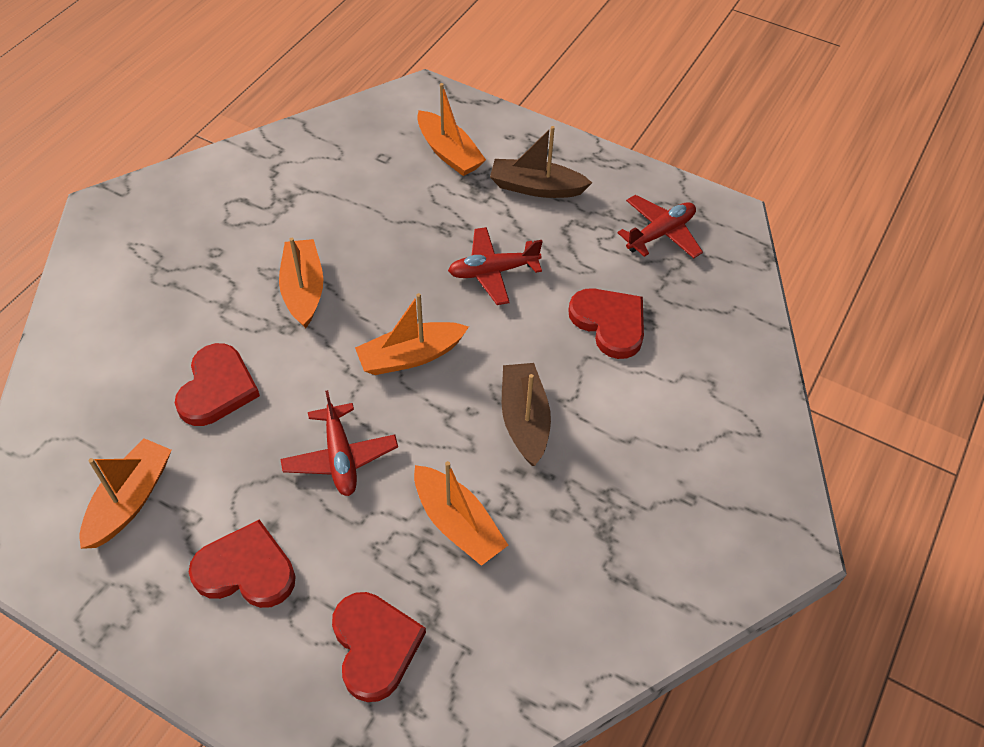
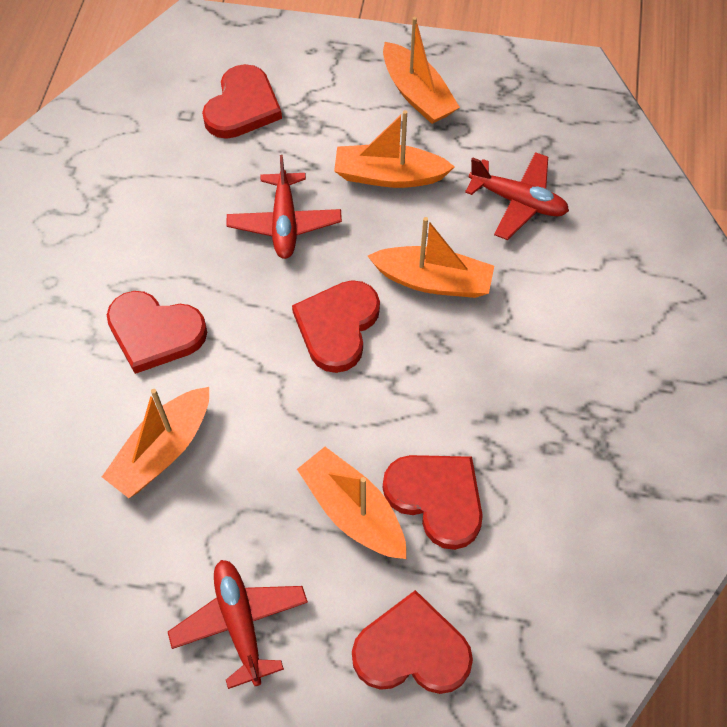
brown boat: 2 -> 0
red heart: 4 -> 5

